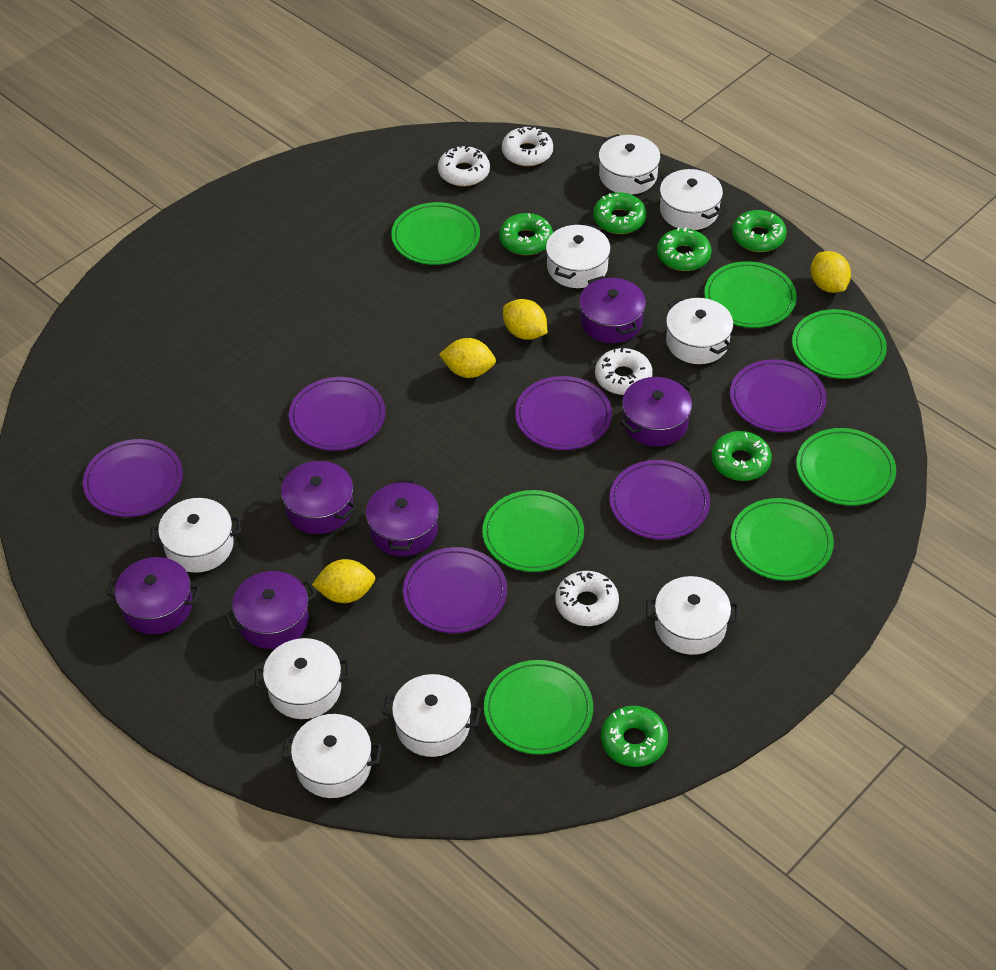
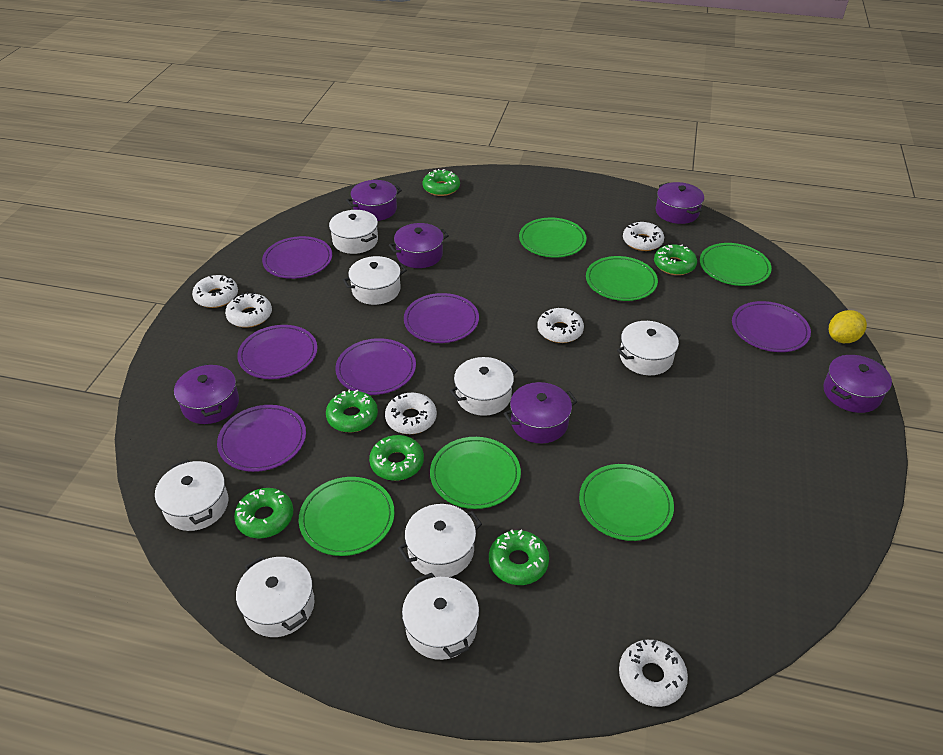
green plate: 7 -> 6
white donut: 4 -> 6
white pot: 9 -> 8
yellow lemon: 4 -> 1

